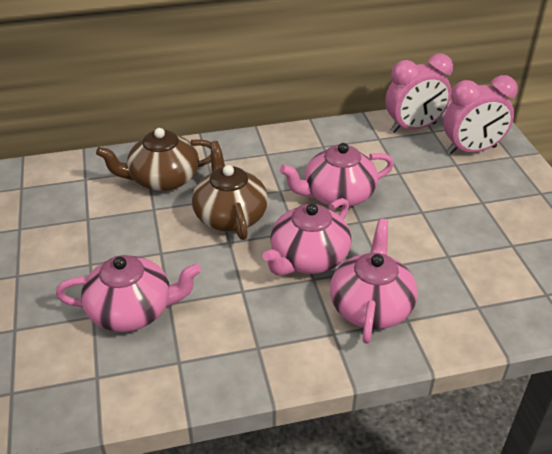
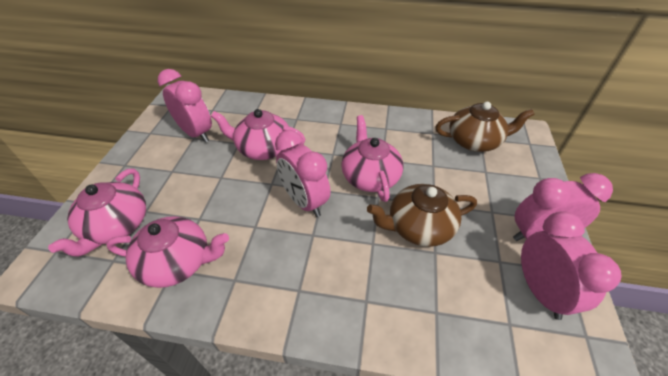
pink clock: 2 -> 4

